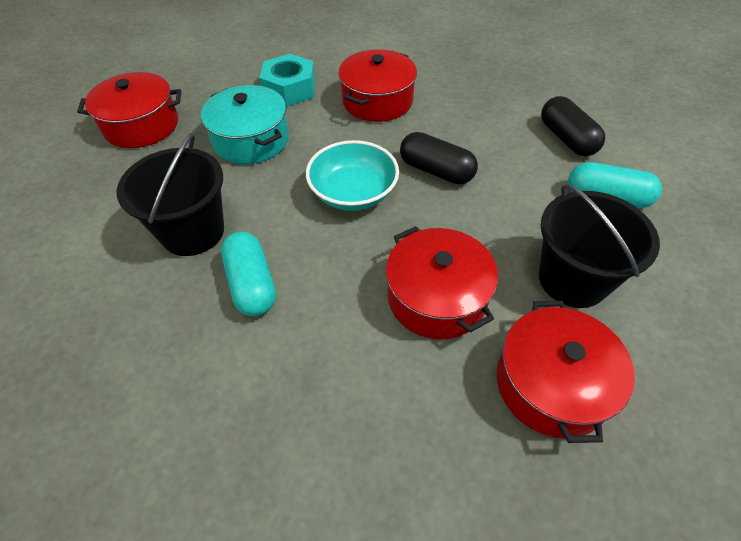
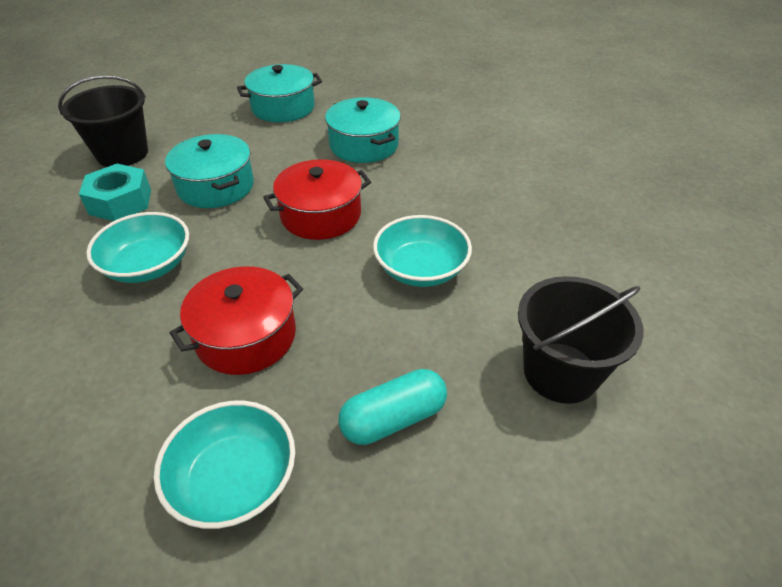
black capsule: 2 -> 0
red pot: 4 -> 2
turquoise bowl: 1 -> 3
turquoise capsule: 2 -> 1
turquoise pot: 1 -> 3

